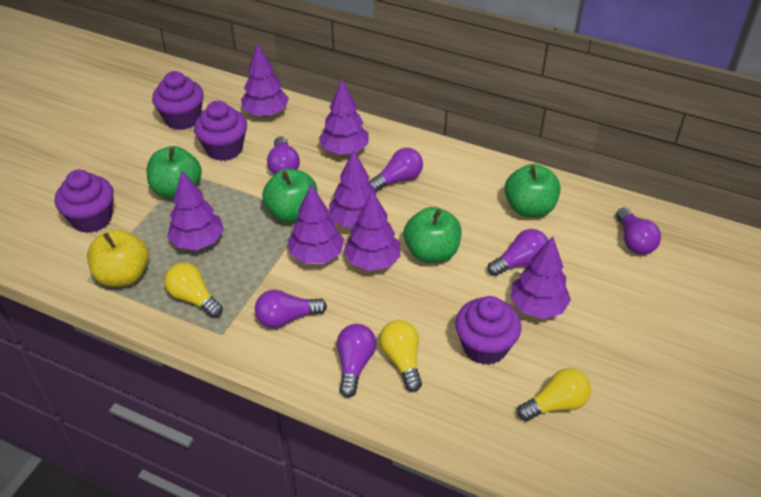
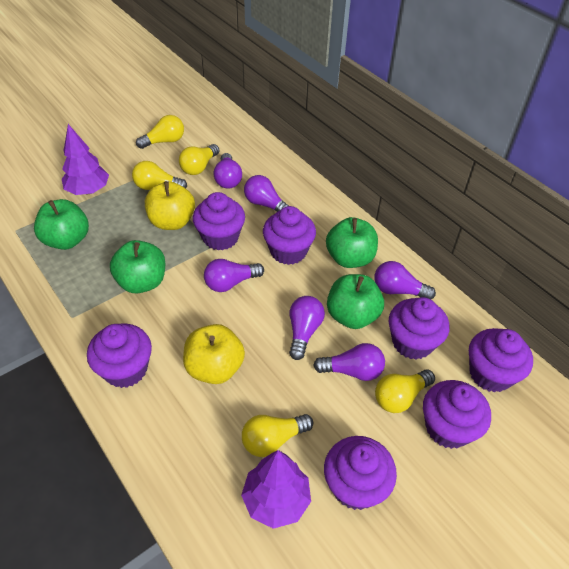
purple cupcake: 4 -> 7
purple tree: 7 -> 2
yellow apple: 1 -> 2
yellow light bulb: 3 -> 5

